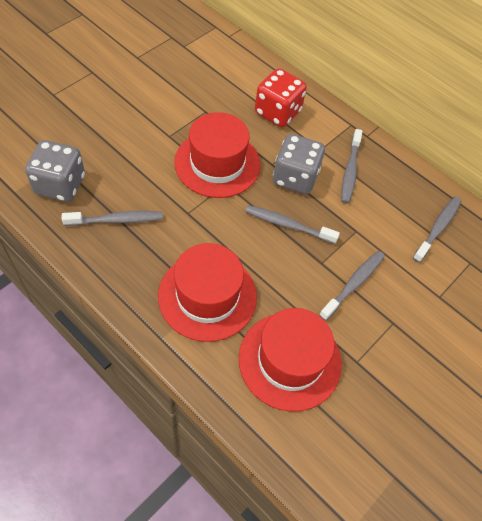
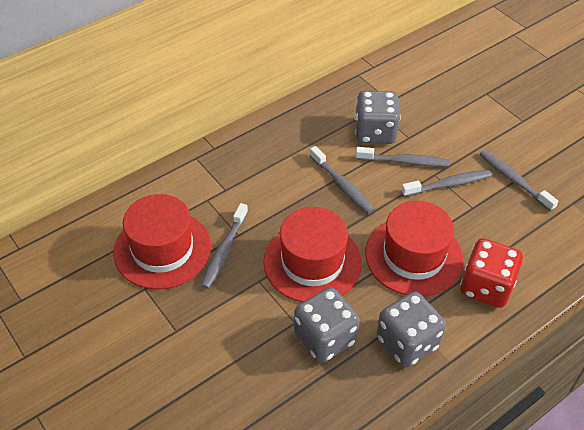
grey dice: 2 -> 3

